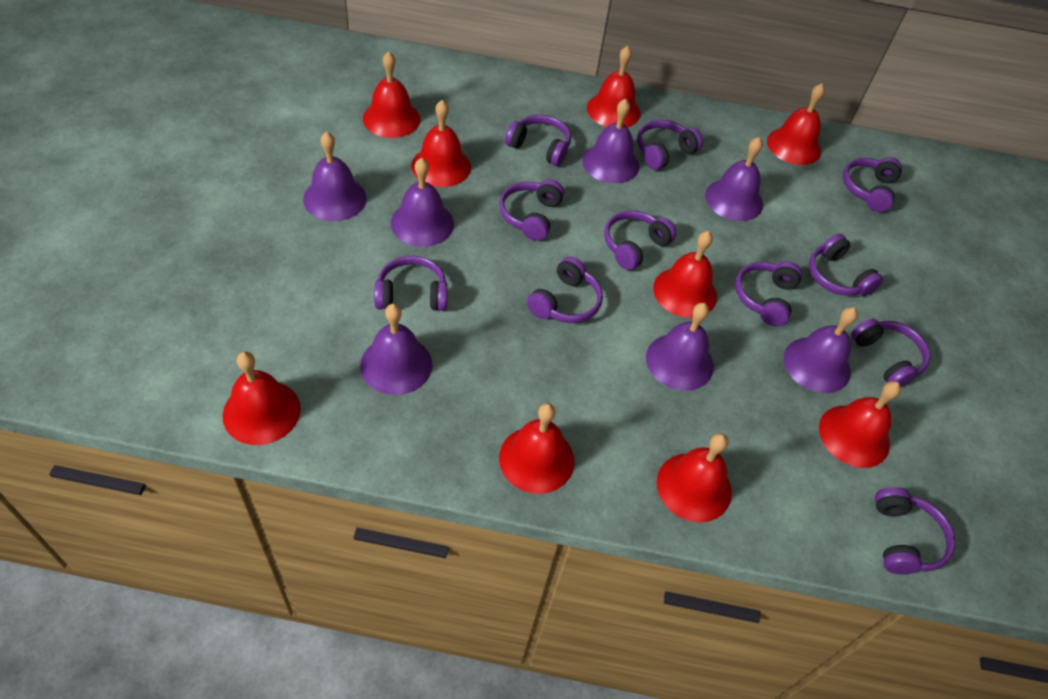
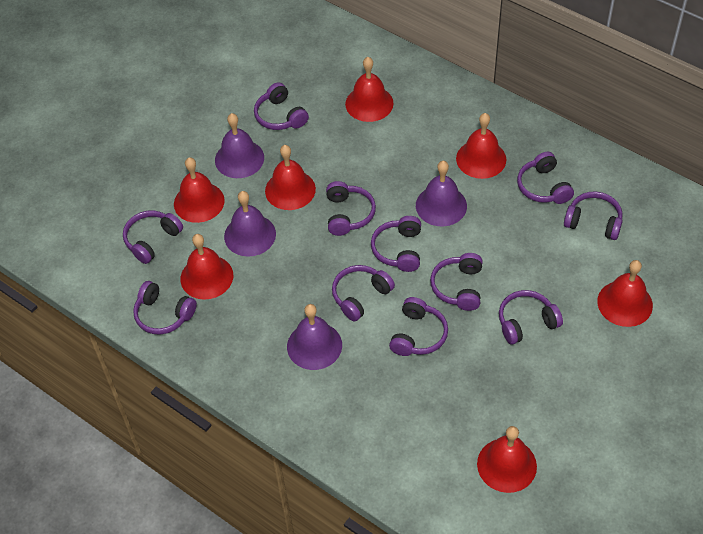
purple bell: 7 -> 4
red bell: 9 -> 7

